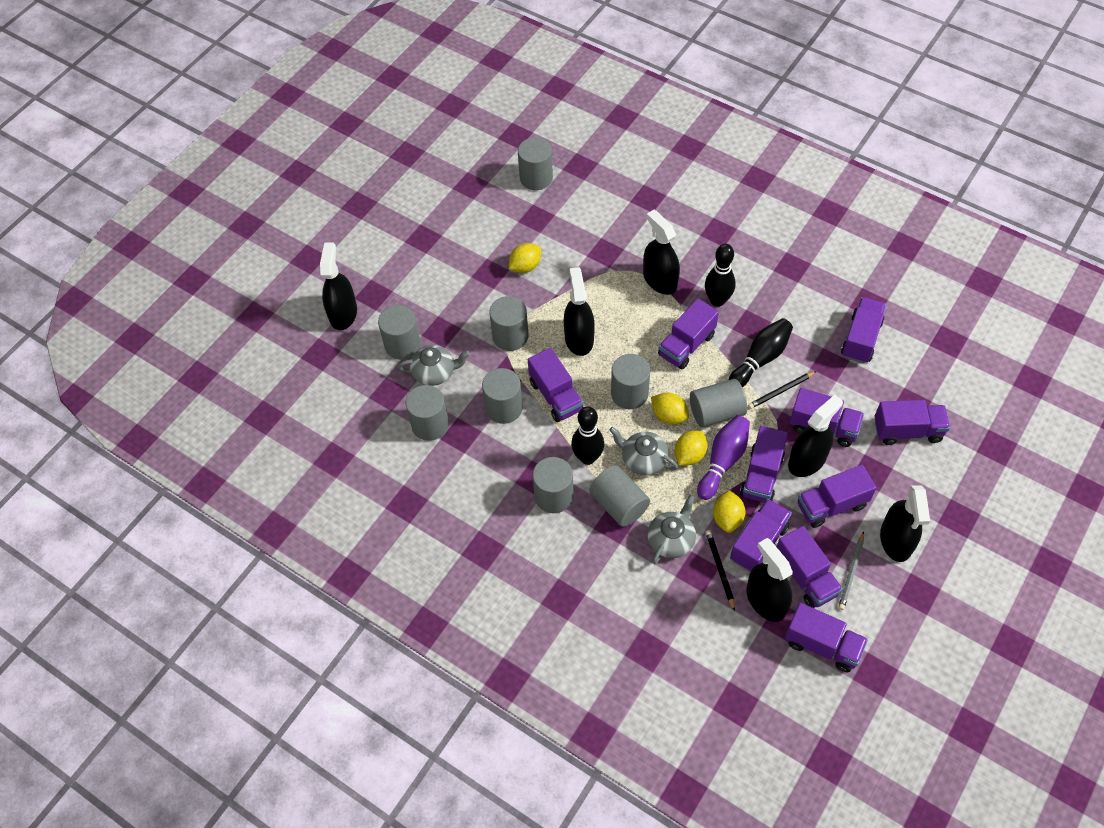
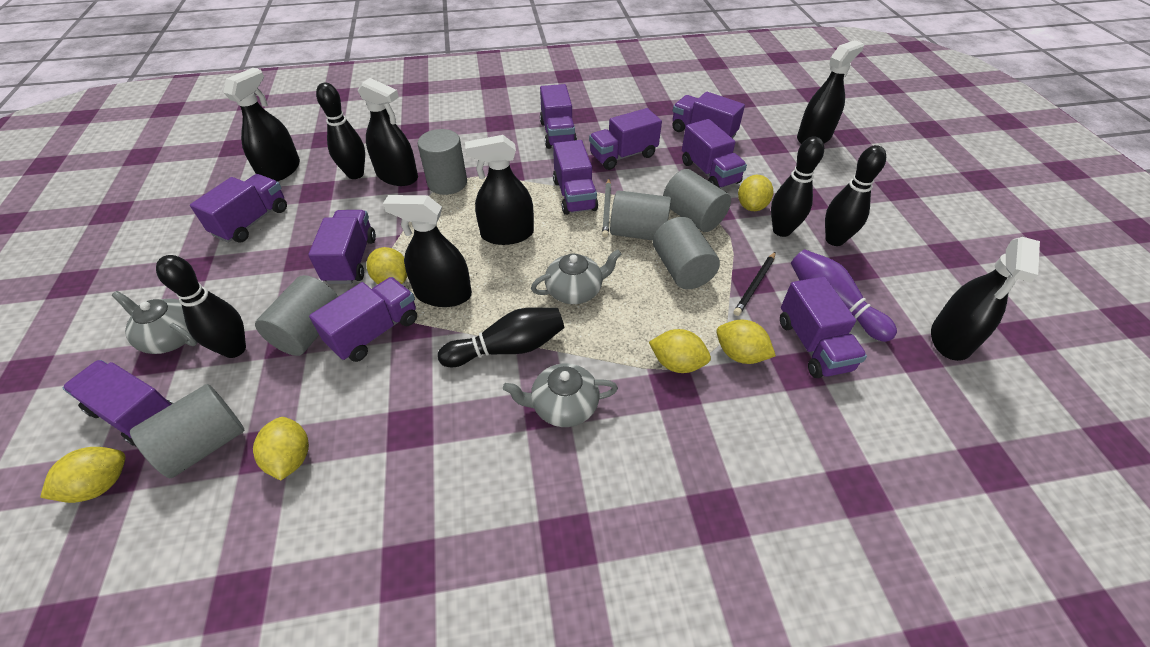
black bowling pin: 3 -> 5
black pencil: 2 -> 1
grey cylinder: 9 -> 6
yellow lemon: 4 -> 6

